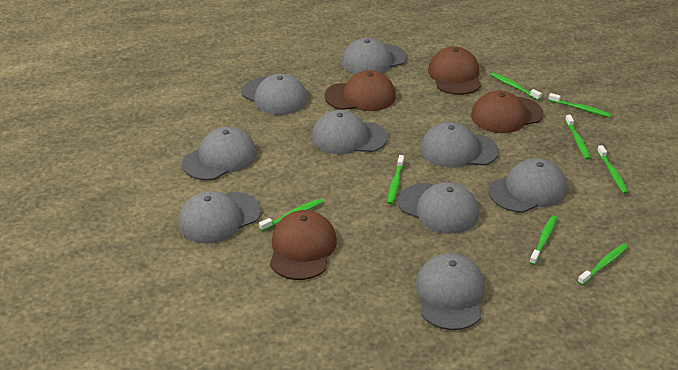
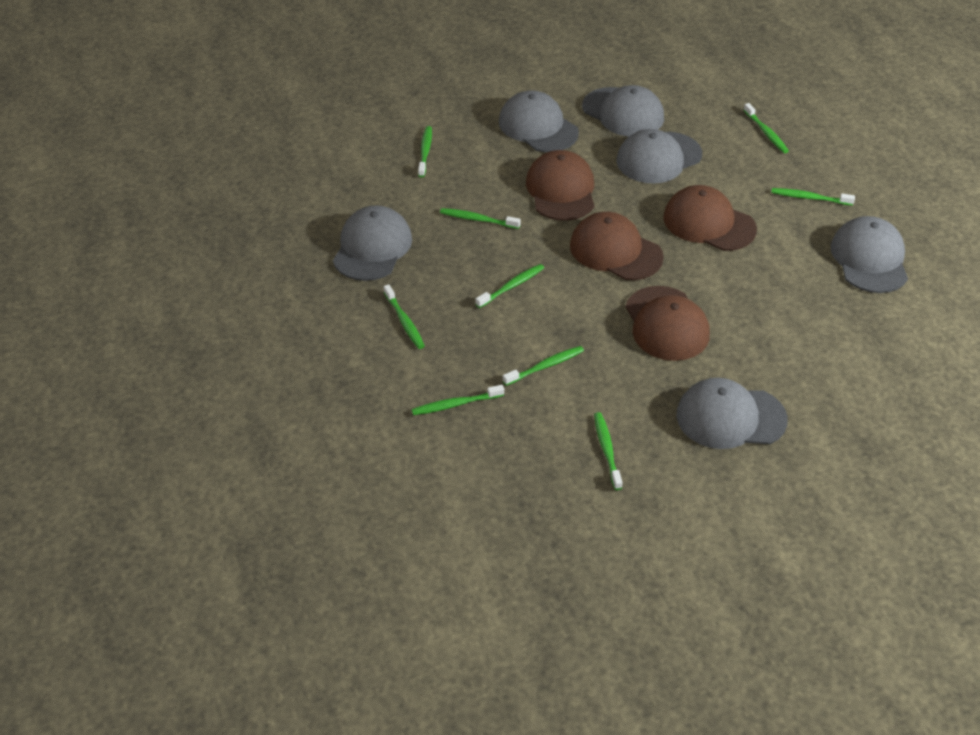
green toothbrush: 8 -> 9
grey cap: 9 -> 6

